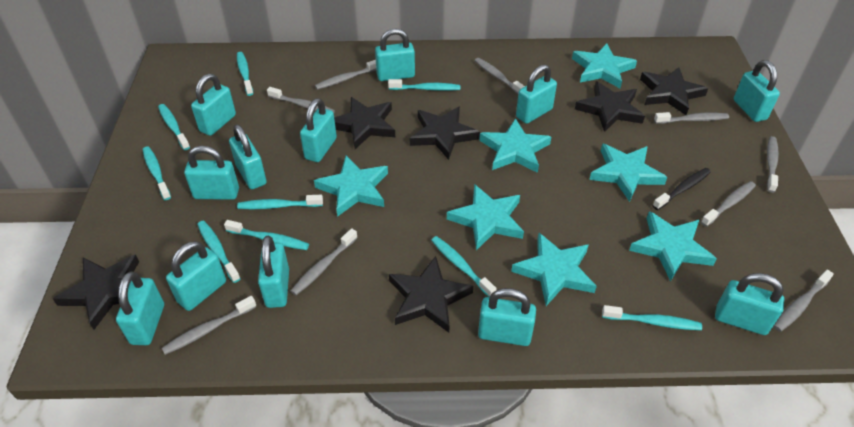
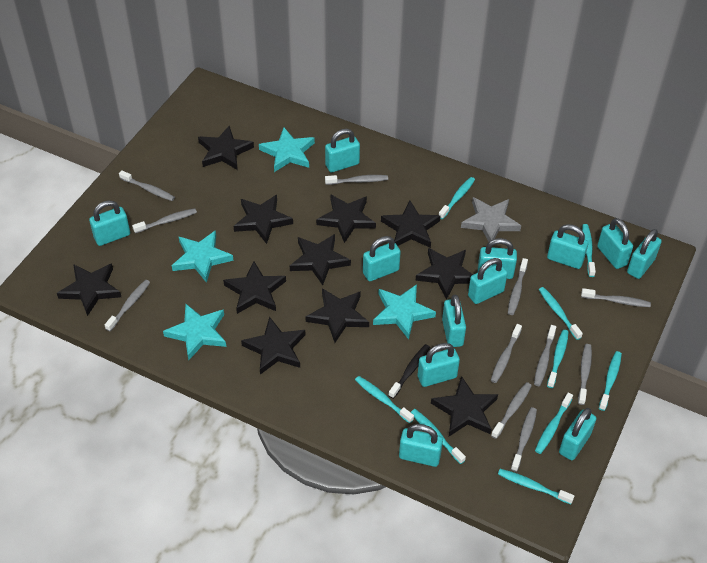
black star: 6 -> 11
grey star: 0 -> 1
grey toothbrush: 9 -> 11
turquoise star: 7 -> 4

